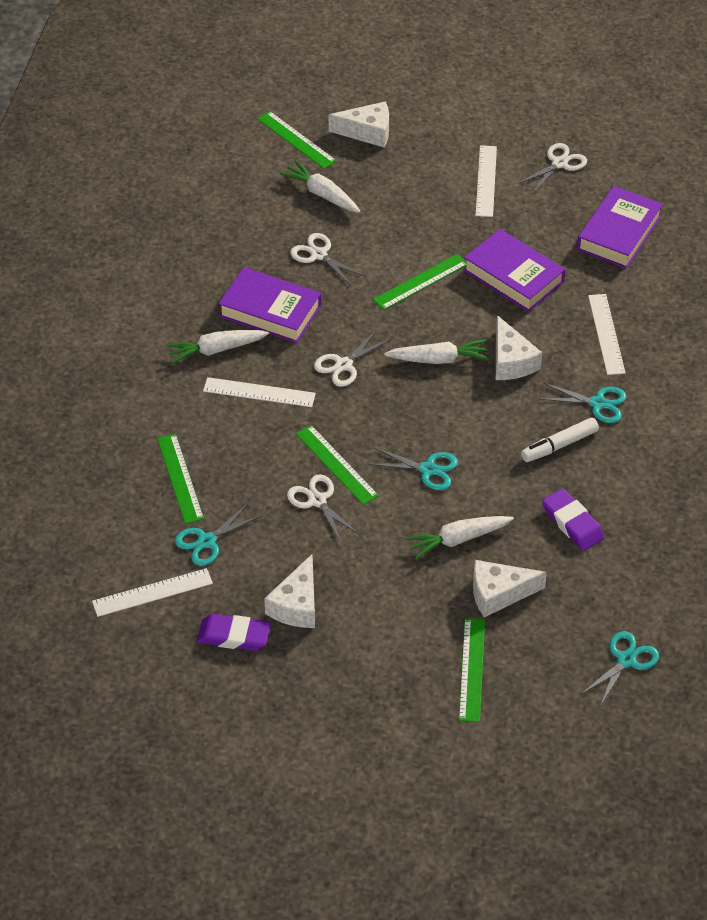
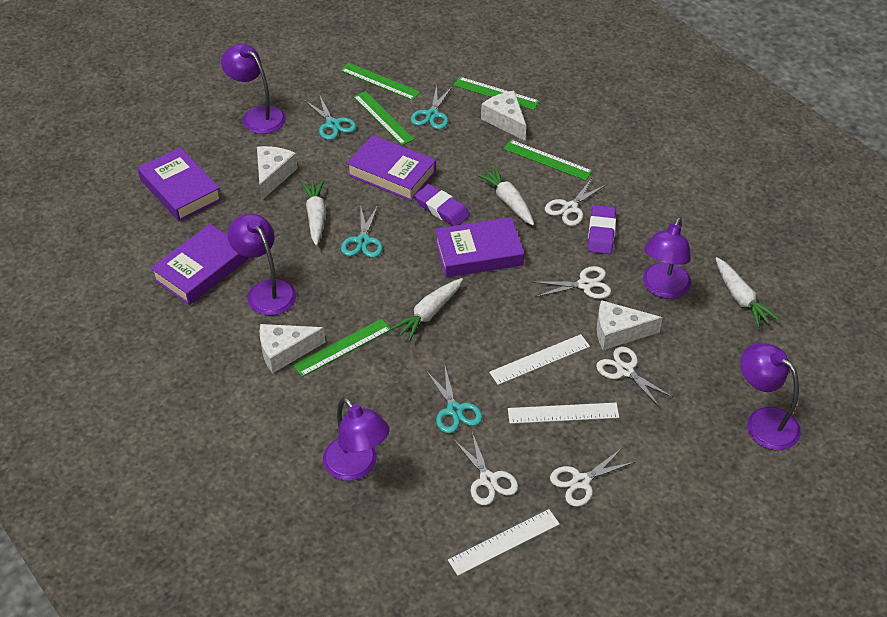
purple book: 3 -> 4
purple lamp: 0 -> 5
white marker: 1 -> 0
white ruler: 4 -> 3
white scissors: 4 -> 5

